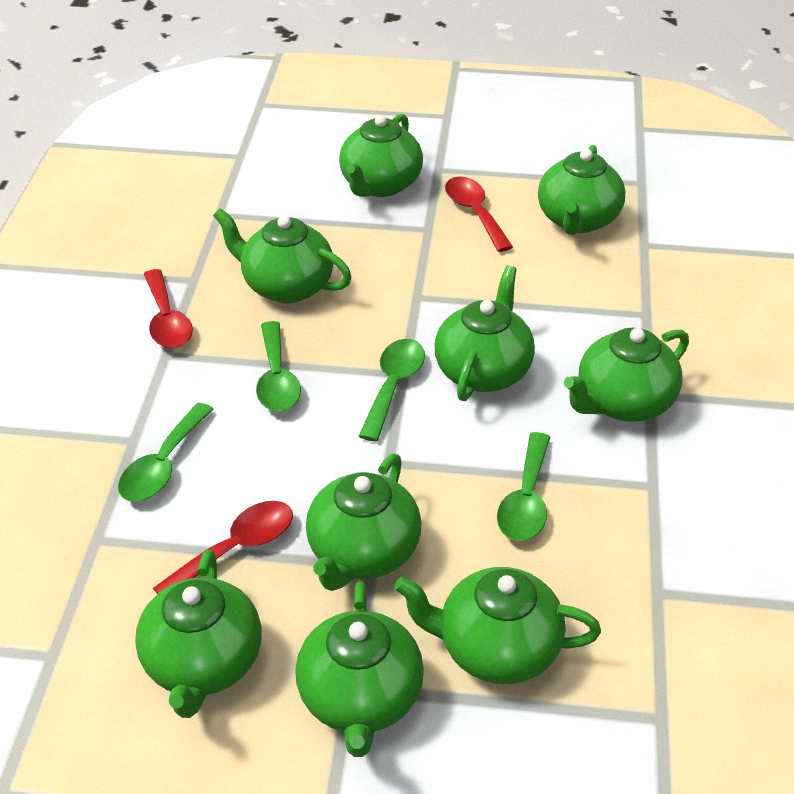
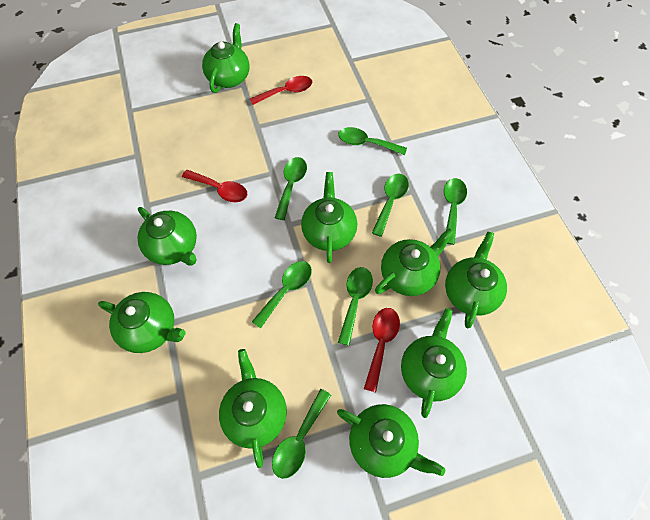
green spoon: 4 -> 7

